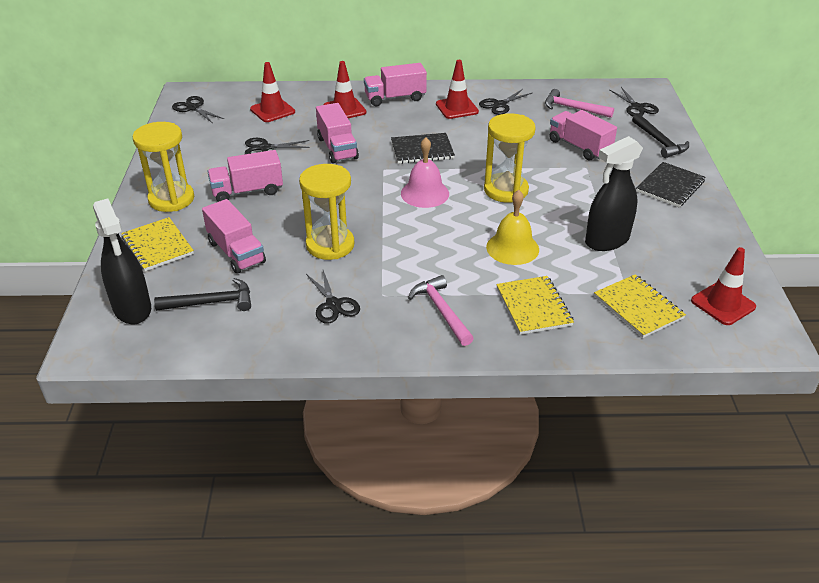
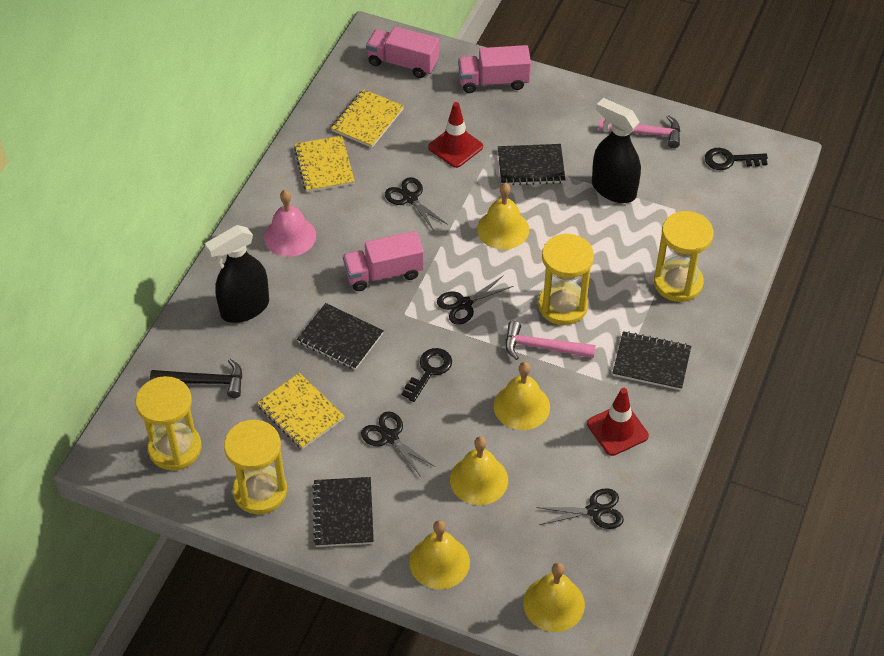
black hammer: 2 -> 1
black key: 0 -> 2
black notebook: 2 -> 4
black scissors: 5 -> 4
pink truck: 5 -> 3
red traffic cone: 4 -> 2
yellow bell: 1 -> 5
yellow hourglass: 3 -> 4

